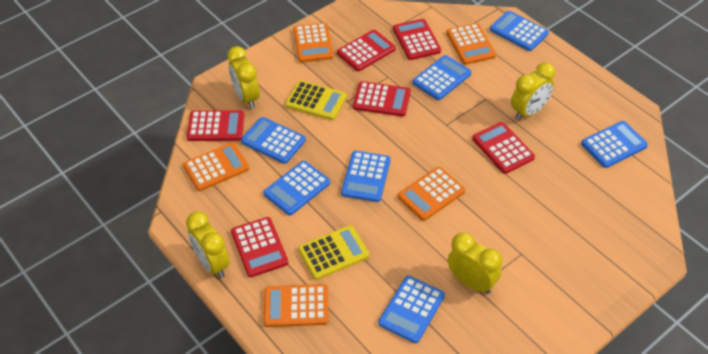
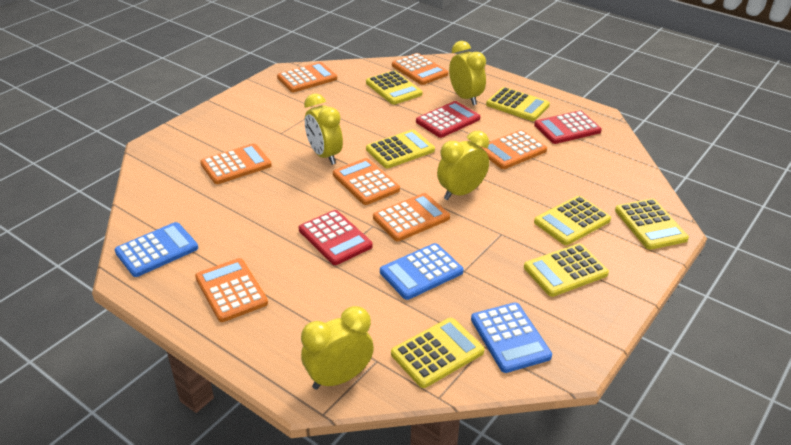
blue calculator: 7 -> 3
orange calculator: 5 -> 7
red calculator: 6 -> 3
yellow calculator: 2 -> 7

